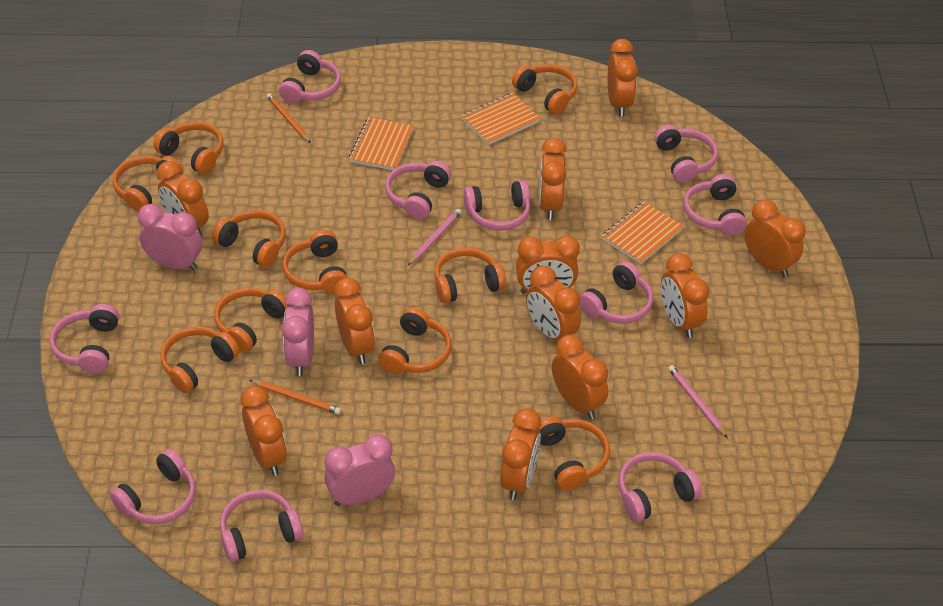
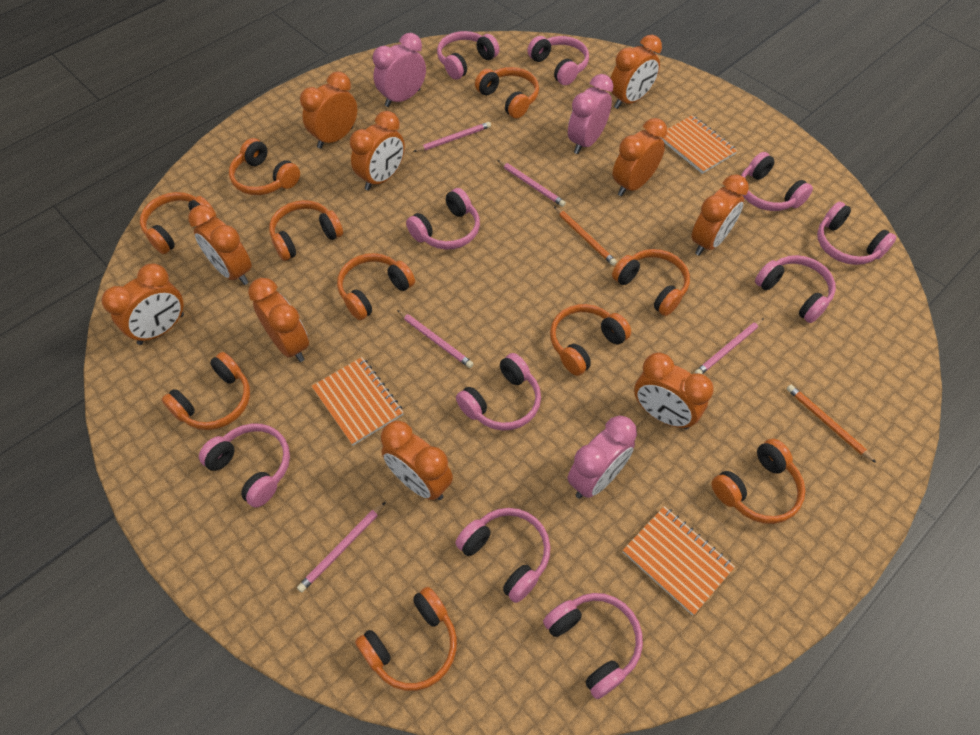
orange clock: 11 -> 10
pink pencil: 2 -> 5

